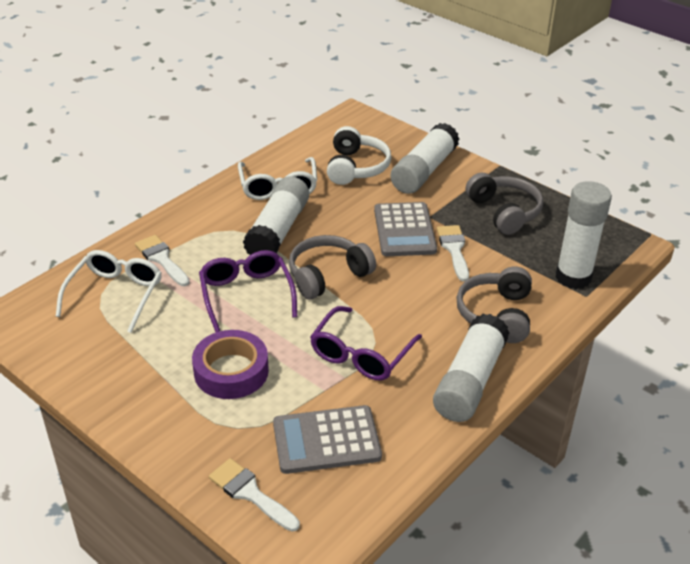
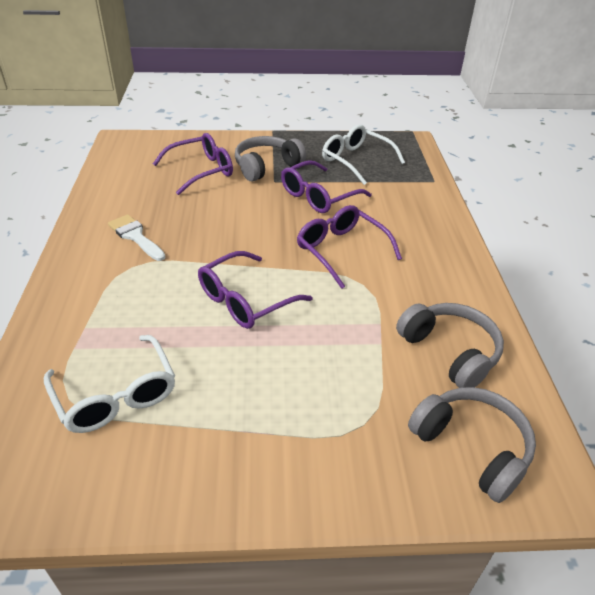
grey calculator: 2 -> 0
purple glasses: 2 -> 4
purple tape: 1 -> 0
white brush: 3 -> 1
white glue stick: 4 -> 0
white headphones: 1 -> 0

